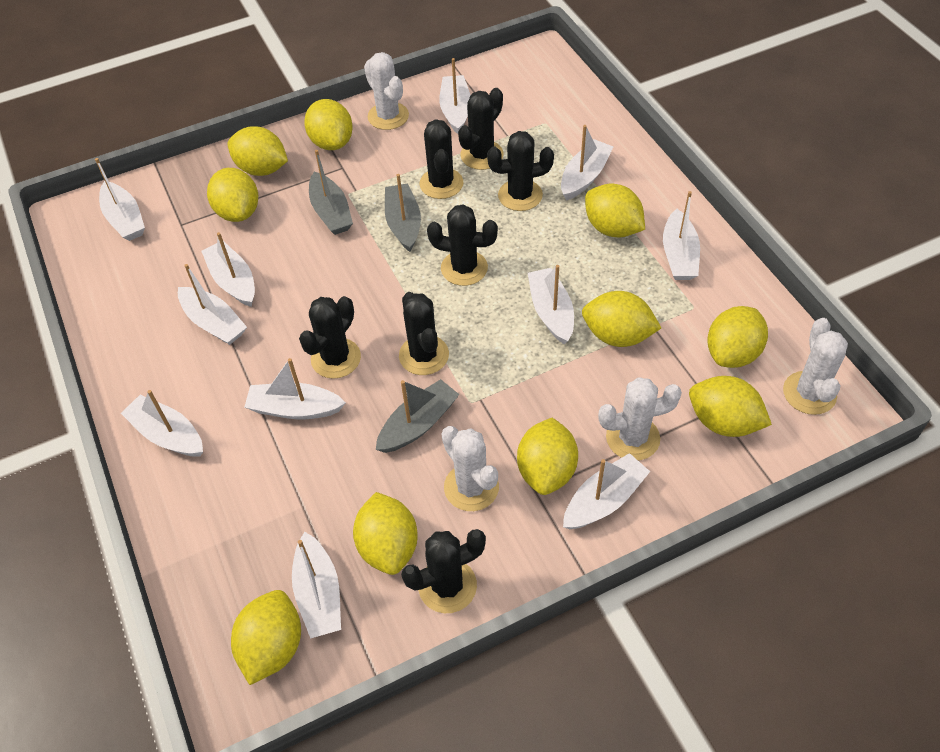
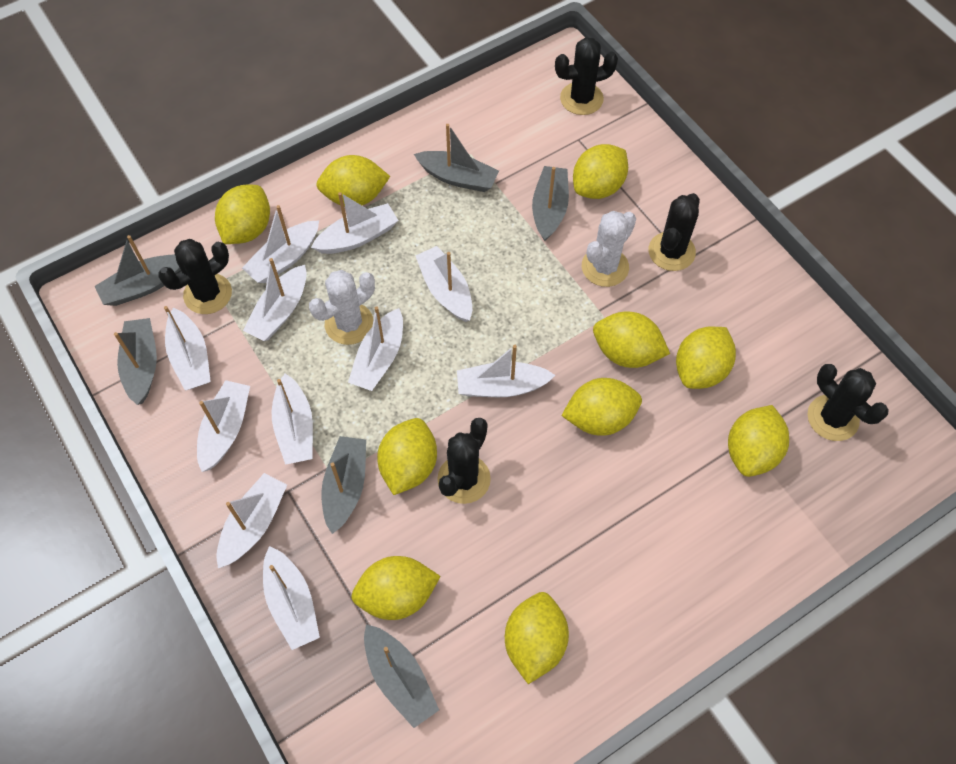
black cactus: 7 -> 5
grey boat: 3 -> 6
white cactus: 4 -> 2

